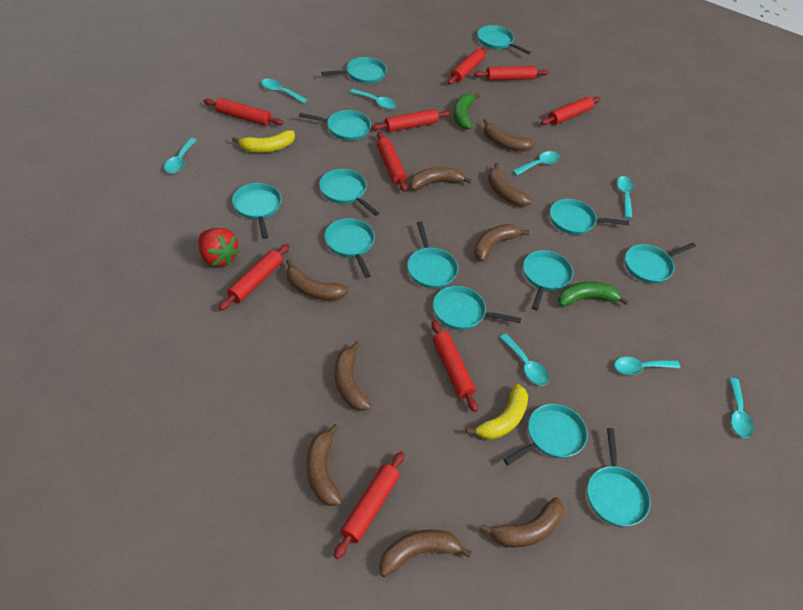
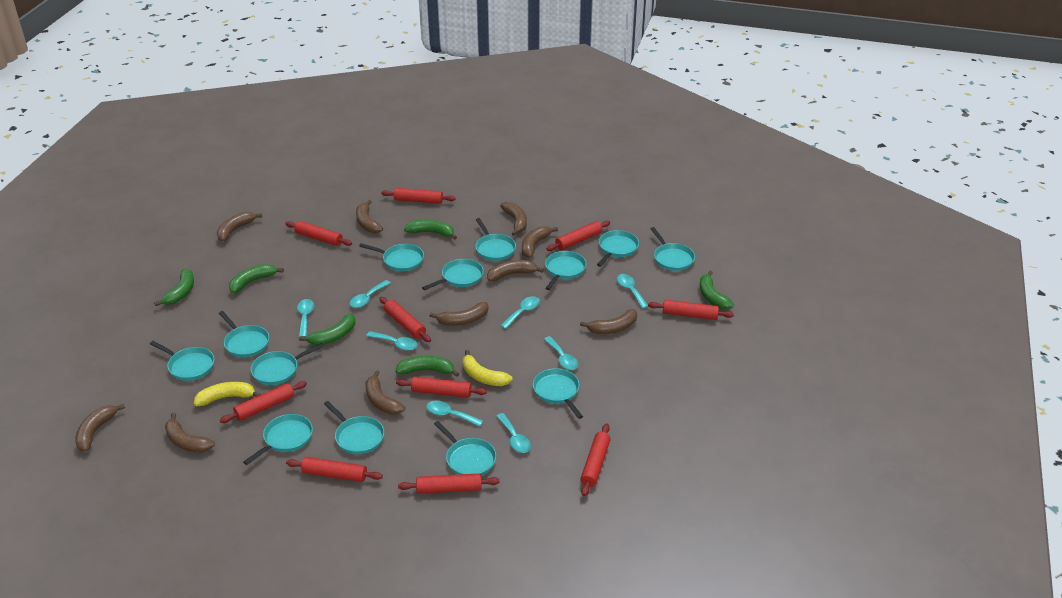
brown banana: 9 -> 10
green banana: 2 -> 6
red rolling pin: 9 -> 10
red strawberry: 1 -> 0

